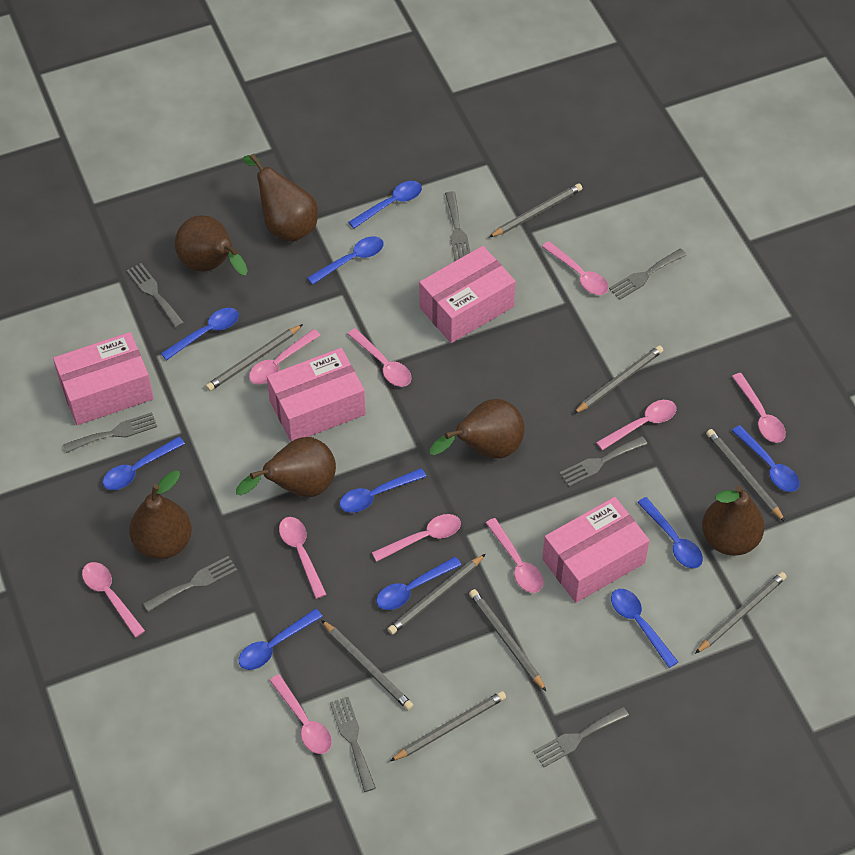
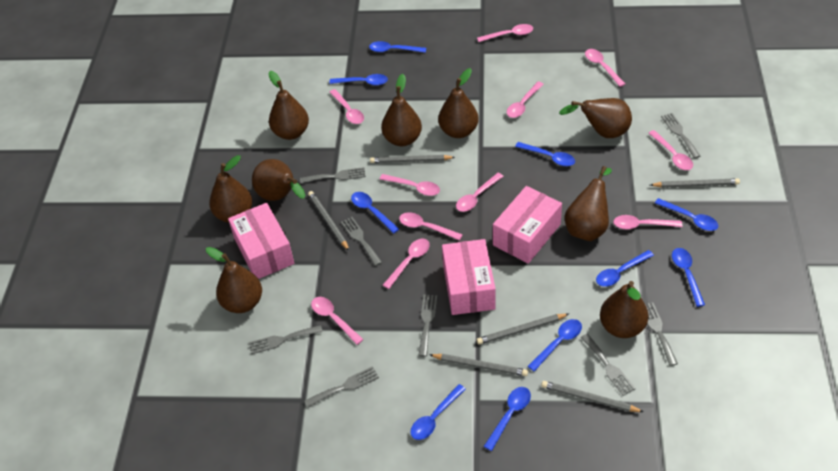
brown pear: 6 -> 9
grey pencil: 9 -> 6
pink box: 4 -> 3
pink spoon: 10 -> 11

